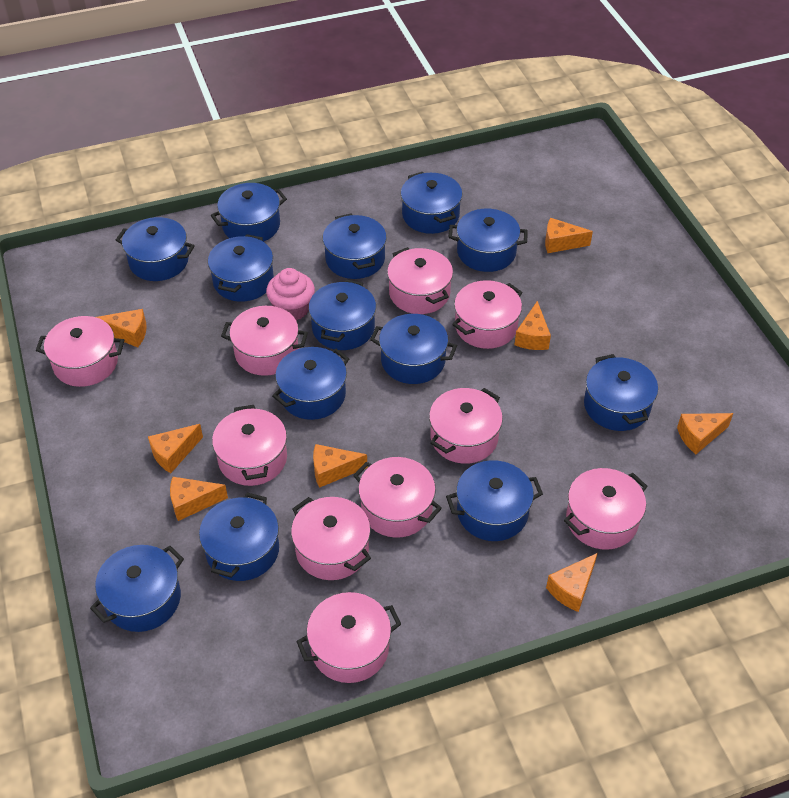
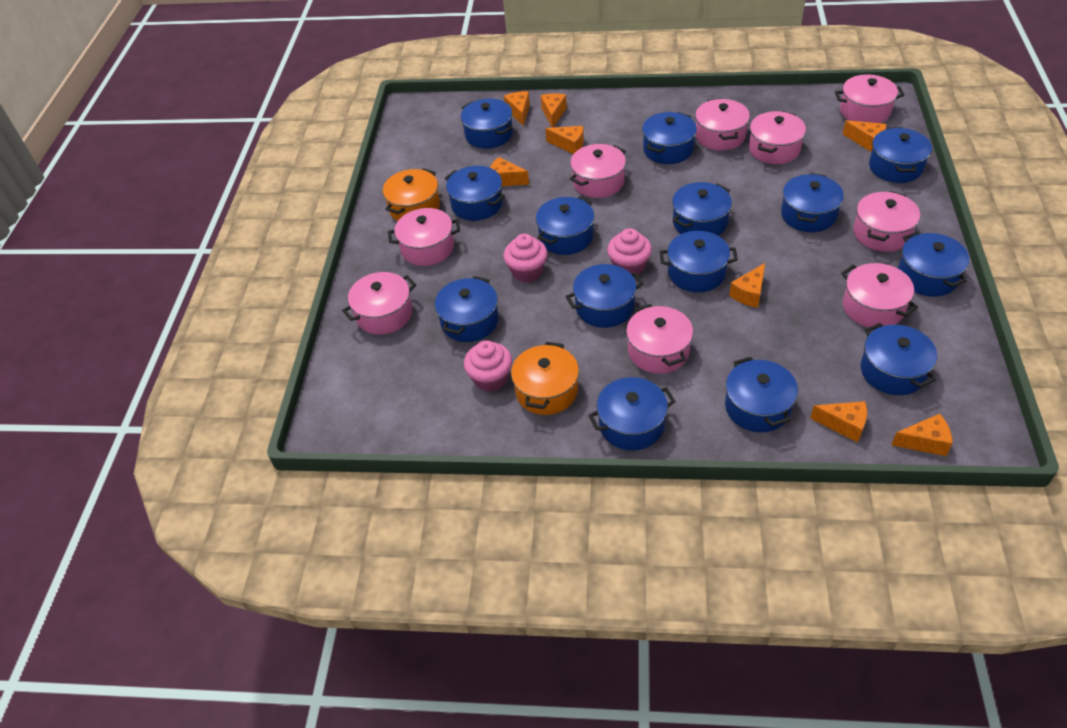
blue pot: 13 -> 14
orange pot: 0 -> 2
pink cupcake: 1 -> 3
pink pot: 10 -> 9

